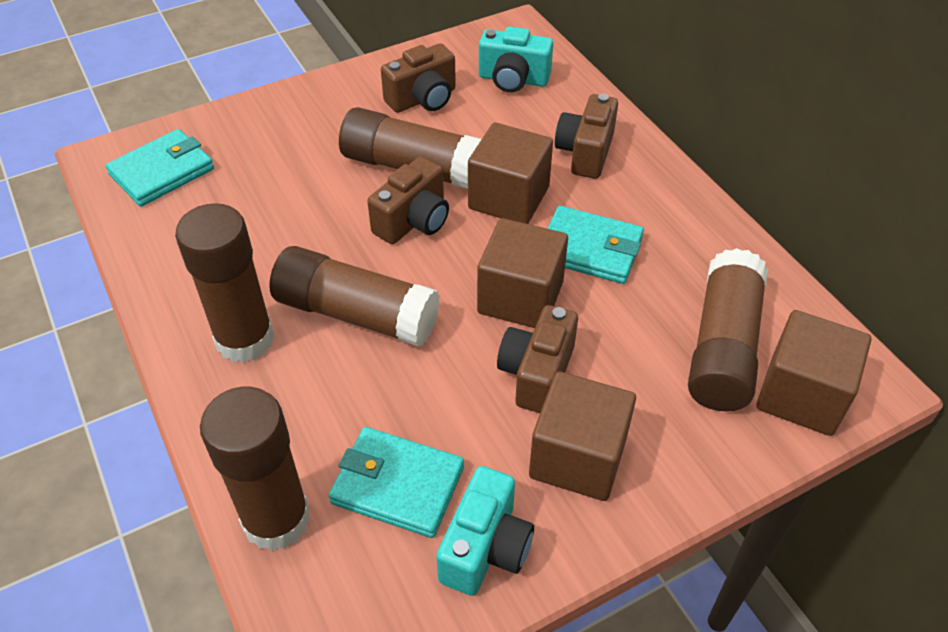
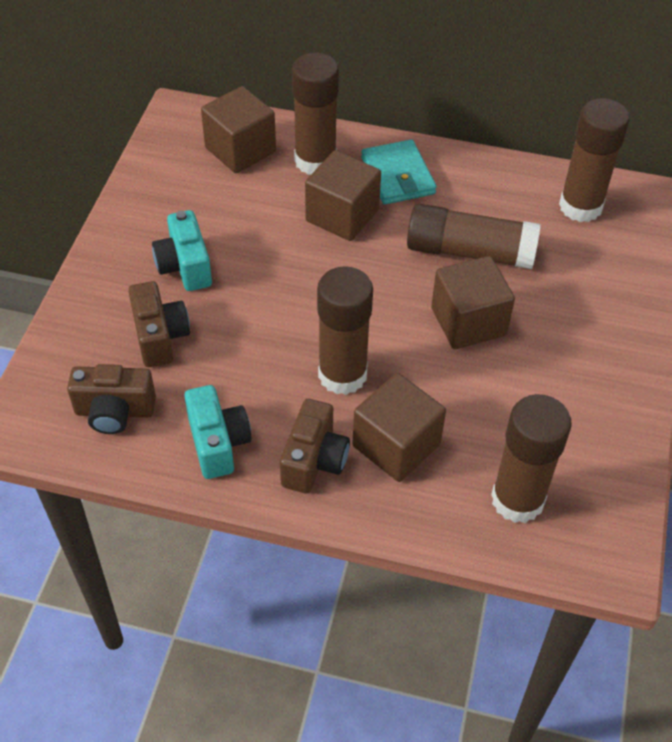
brown camera: 4 -> 3
turquoise wallet: 3 -> 1

